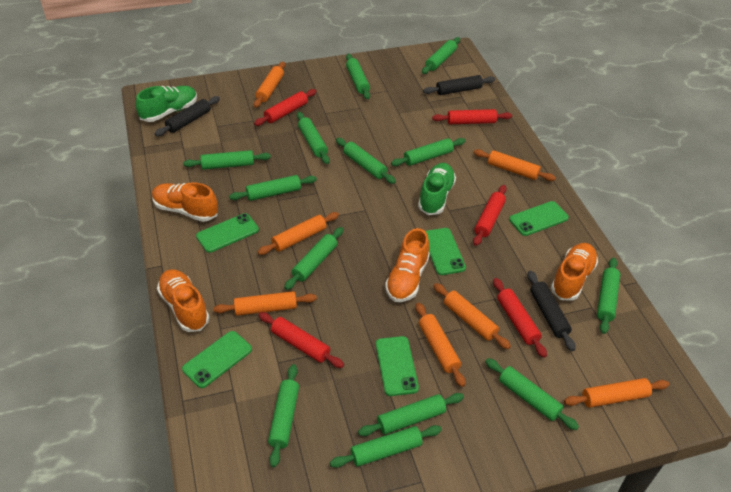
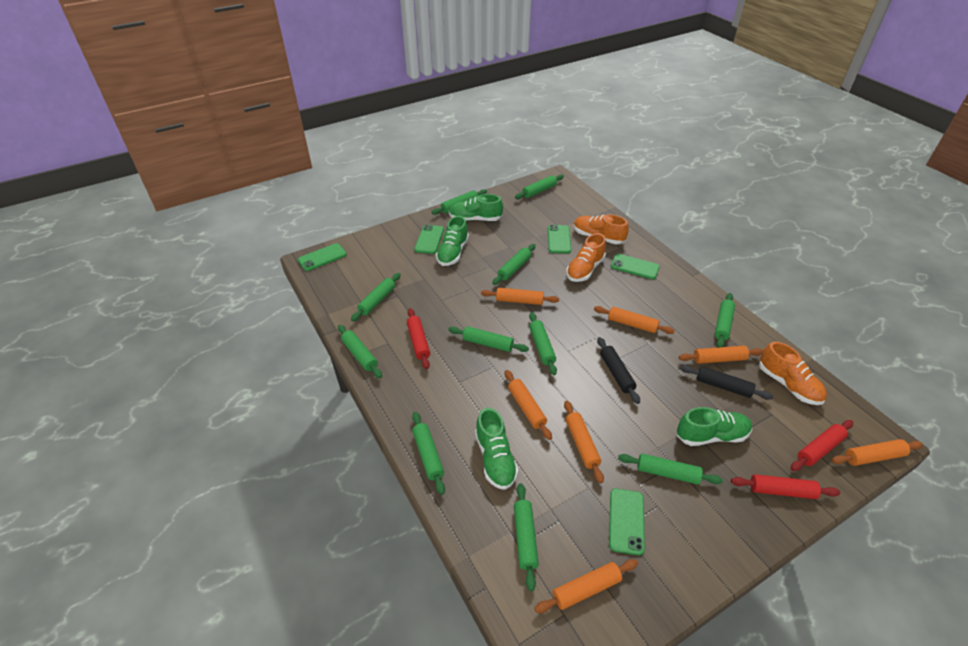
black rolling pin: 3 -> 2
green rolling pin: 13 -> 11
green shoe: 2 -> 4
orange shoe: 4 -> 3
red rolling pin: 5 -> 3

